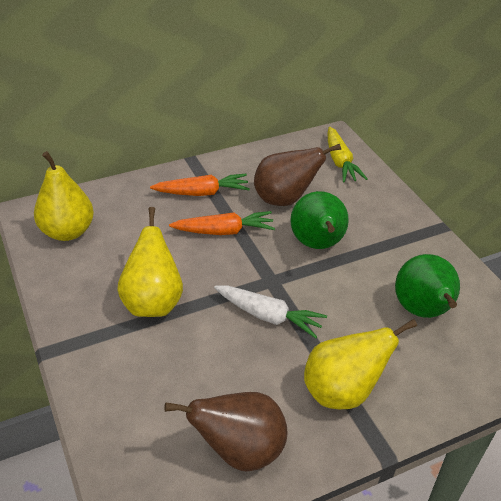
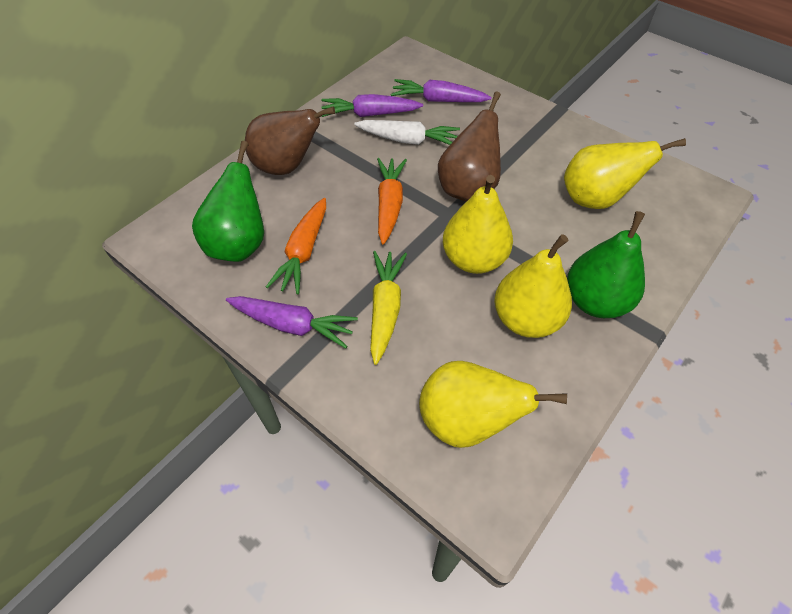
purple carrot: 0 -> 3
yellow pear: 3 -> 4

